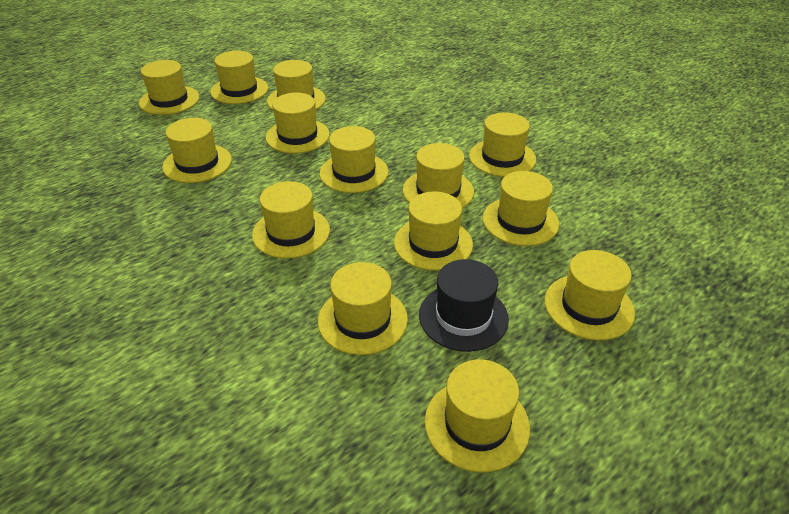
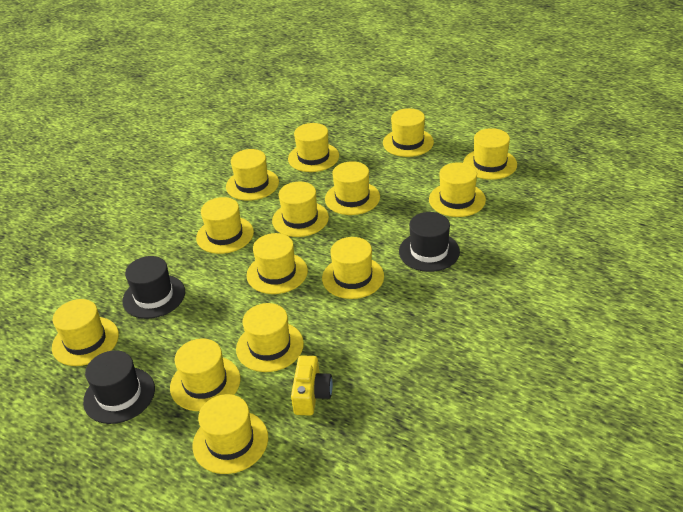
black hat: 1 -> 3
yellow camera: 0 -> 1

